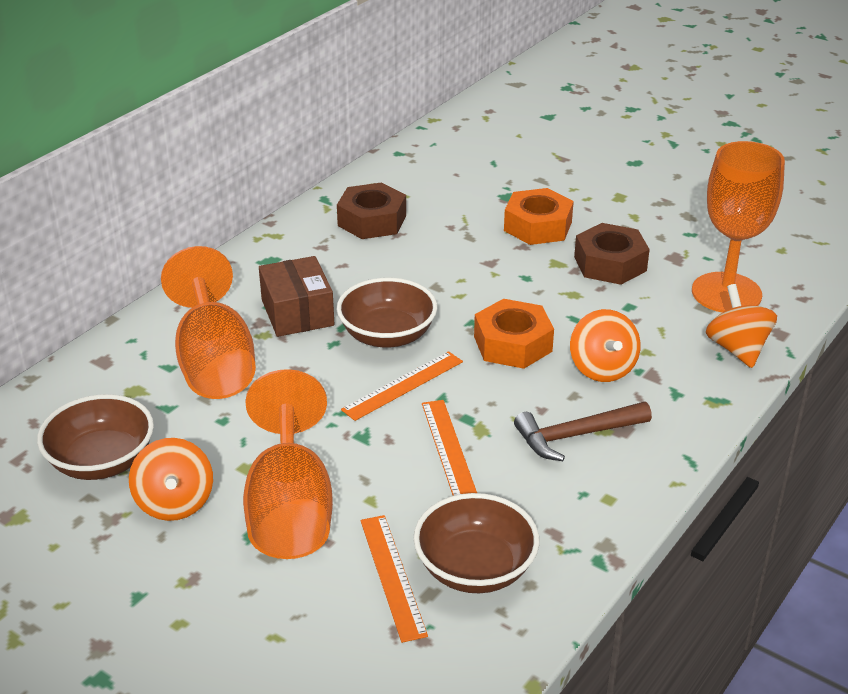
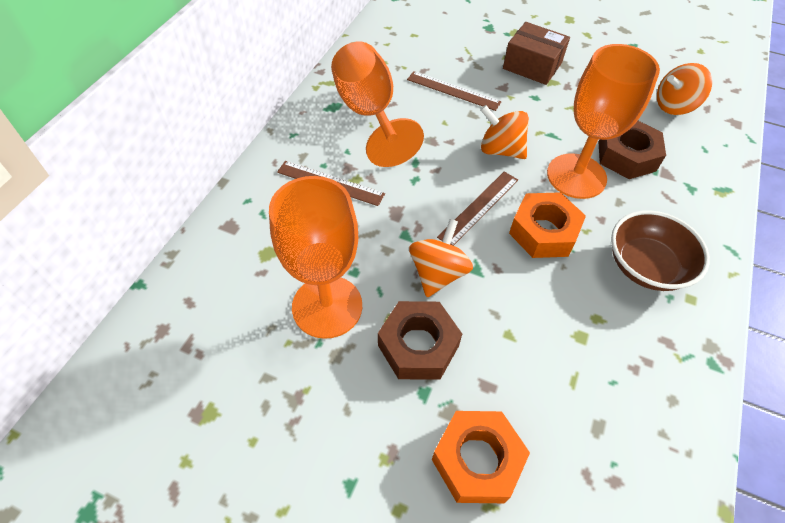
brown bowl: 3 -> 1
brown hammer: 1 -> 0
brown ruler: 0 -> 3
orange ruler: 3 -> 0

